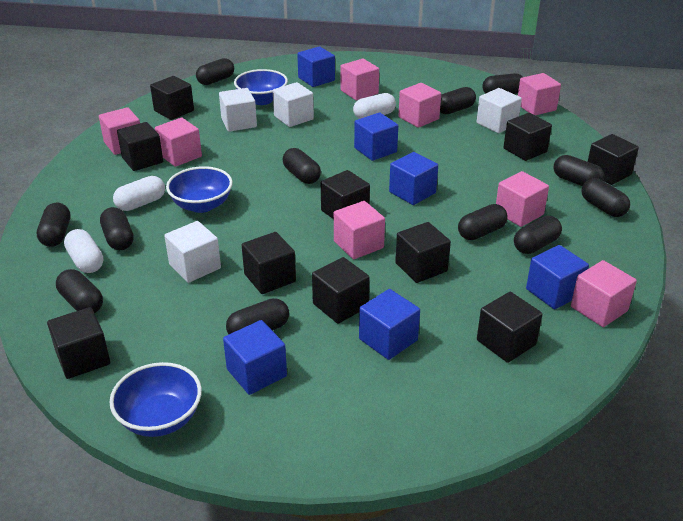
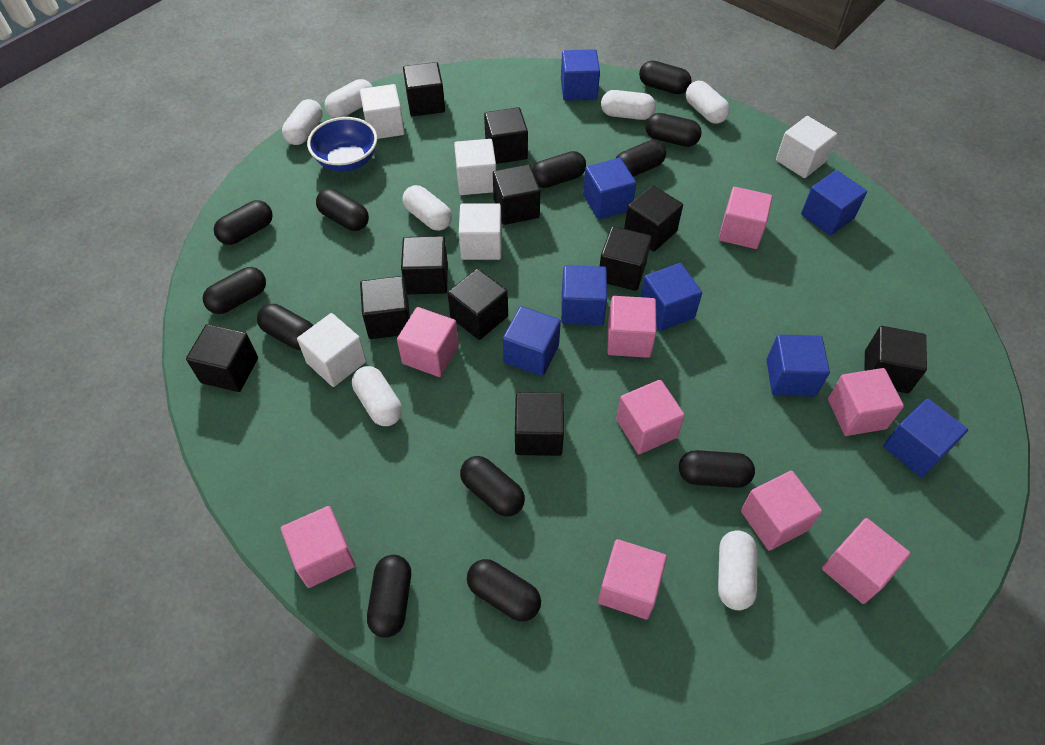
black cube: 10 -> 11
blue bowl: 3 -> 1
blue cube: 6 -> 8
pink cube: 8 -> 9
white capsule: 3 -> 7
white cube: 4 -> 5

